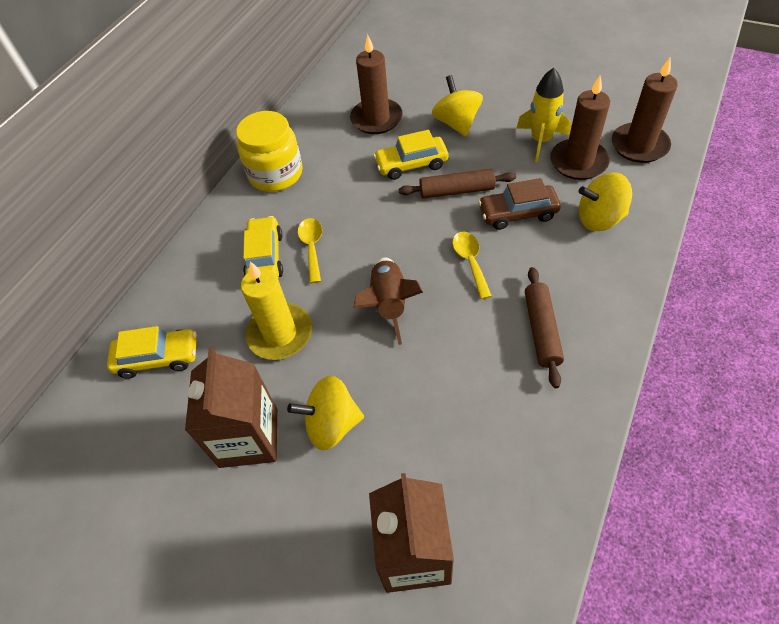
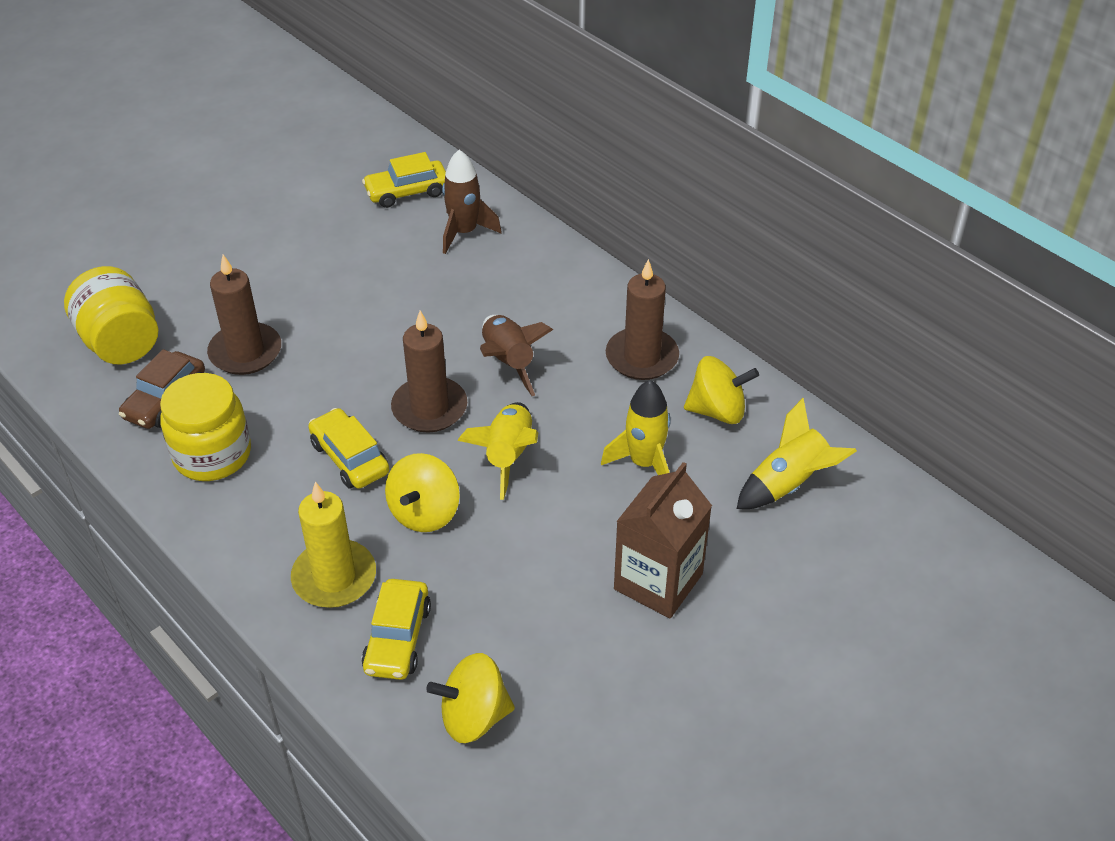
brown carton: 2 -> 1
brown rocket: 1 -> 2
brown rolling pin: 2 -> 0
yellow jar: 1 -> 2
yellow rocket: 1 -> 3
yellow spoon: 2 -> 0

